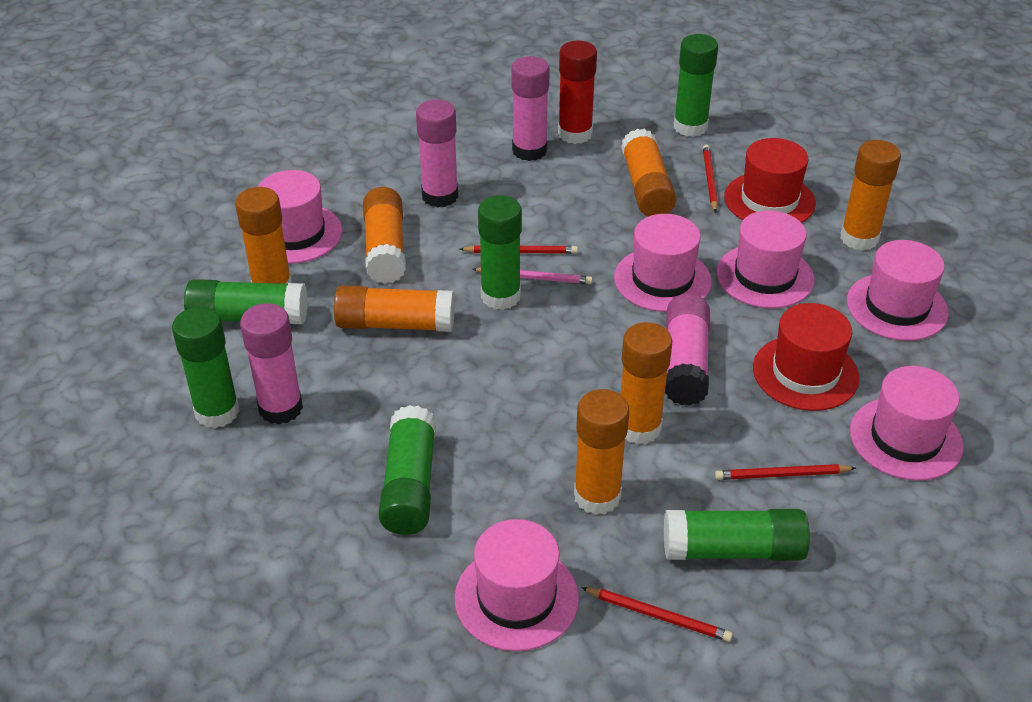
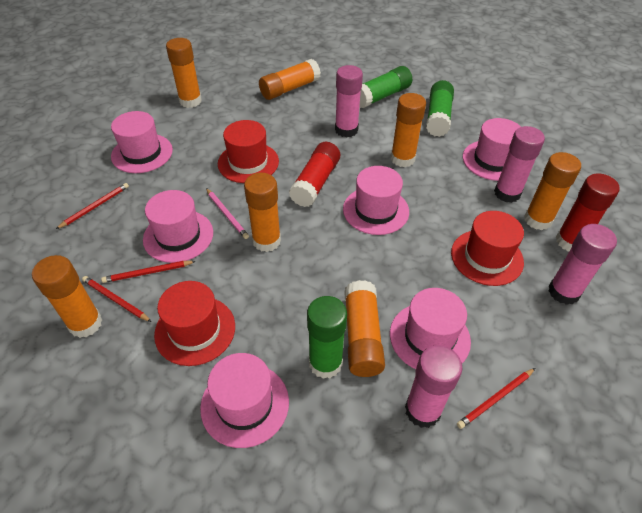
green glue stick: 6 -> 3
red glue stick: 1 -> 2
red hat: 2 -> 3

